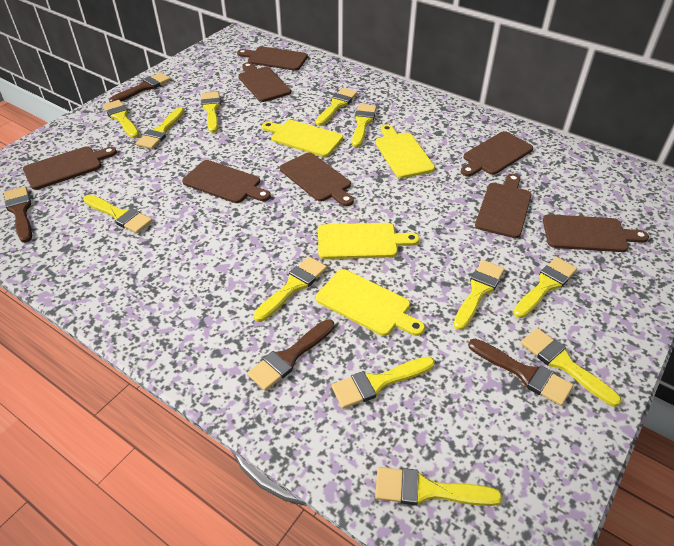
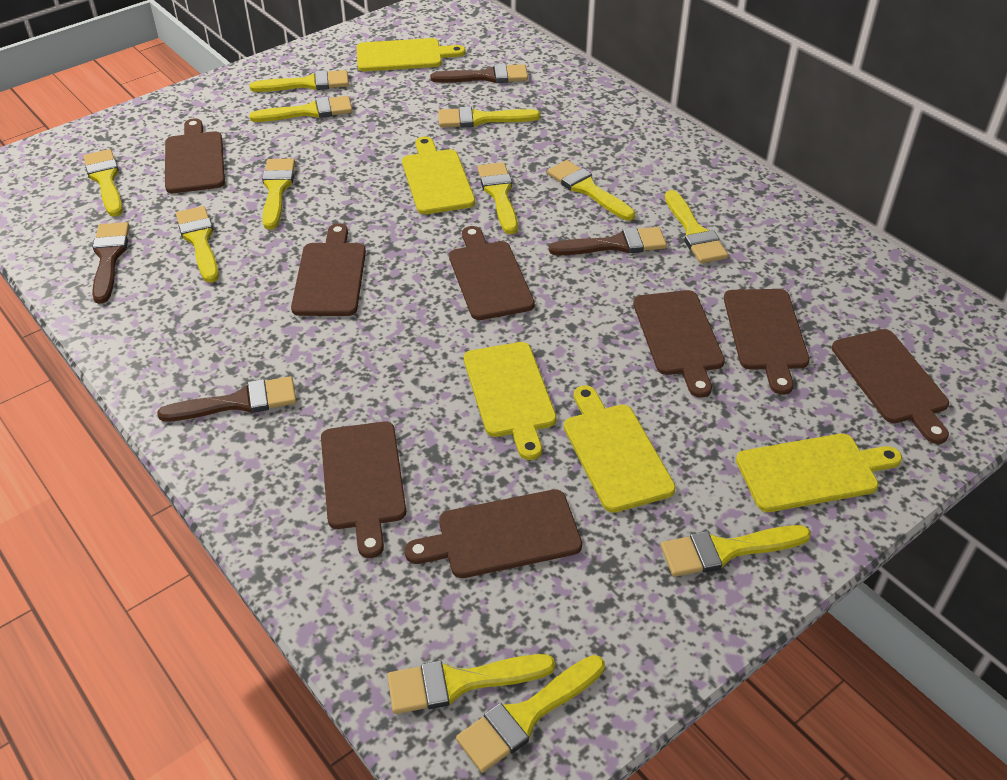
yellow cutting board: 4 -> 5

